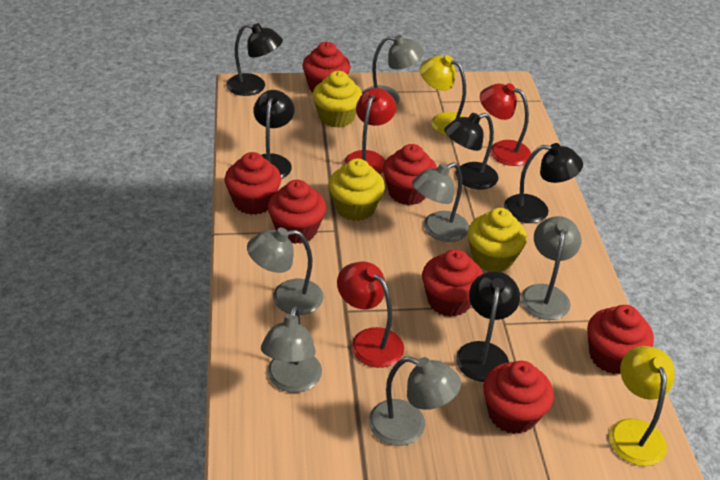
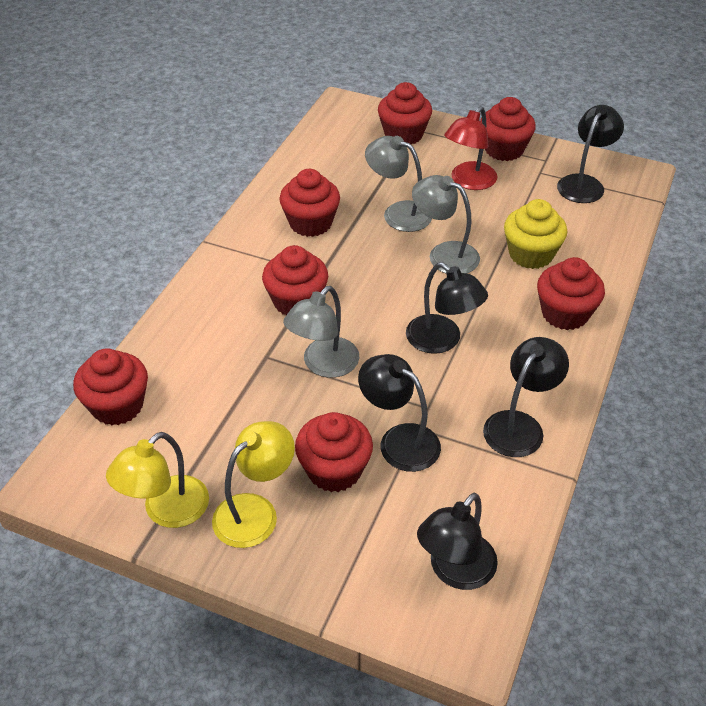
grey lamp: 6 -> 3
red lamp: 3 -> 1
yellow cupcake: 3 -> 1

